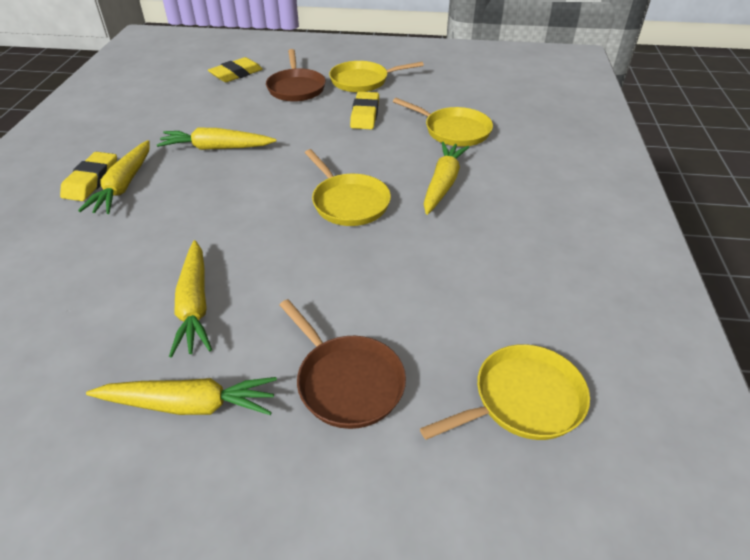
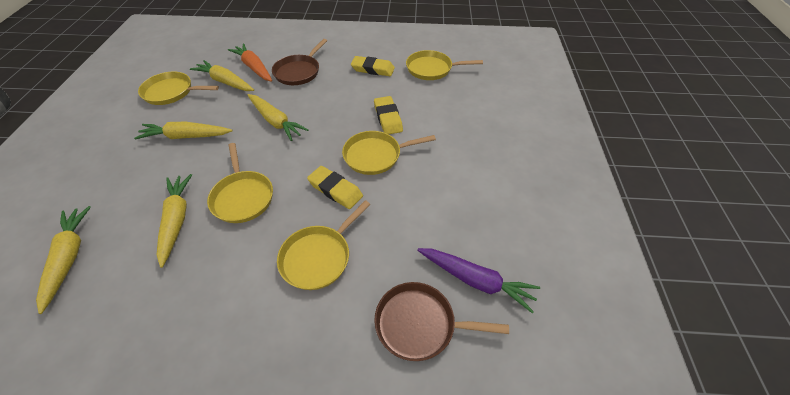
orange carrot: 0 -> 1
purple carrot: 0 -> 1
yellow pan: 4 -> 5

